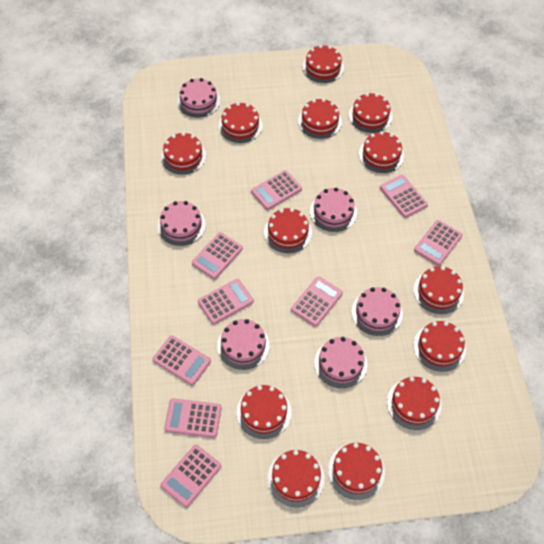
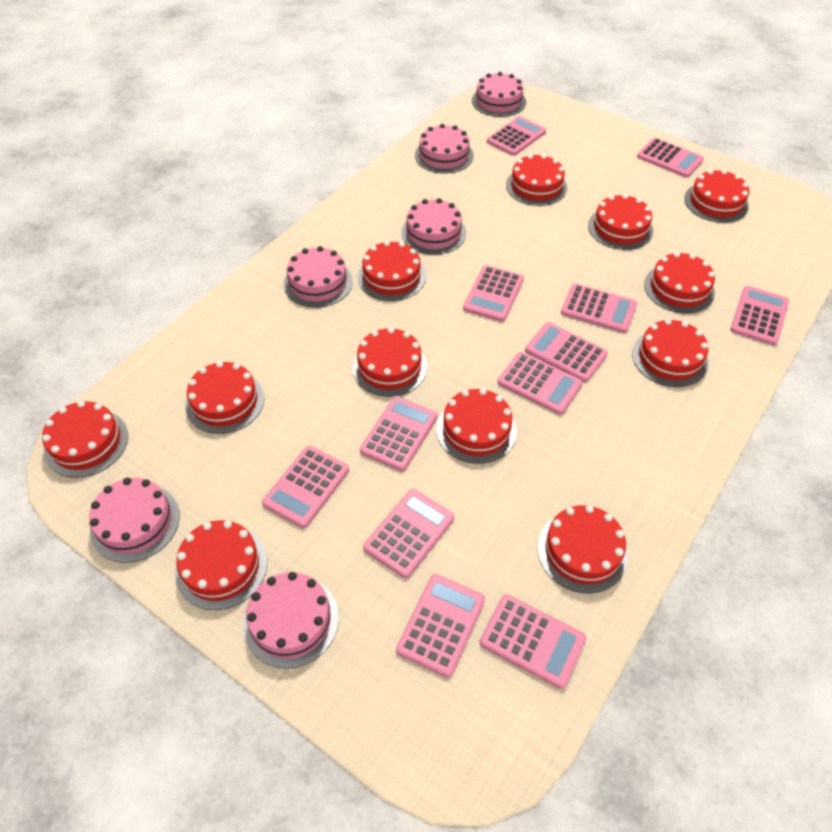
pink calculator: 9 -> 12
red cake: 13 -> 12

